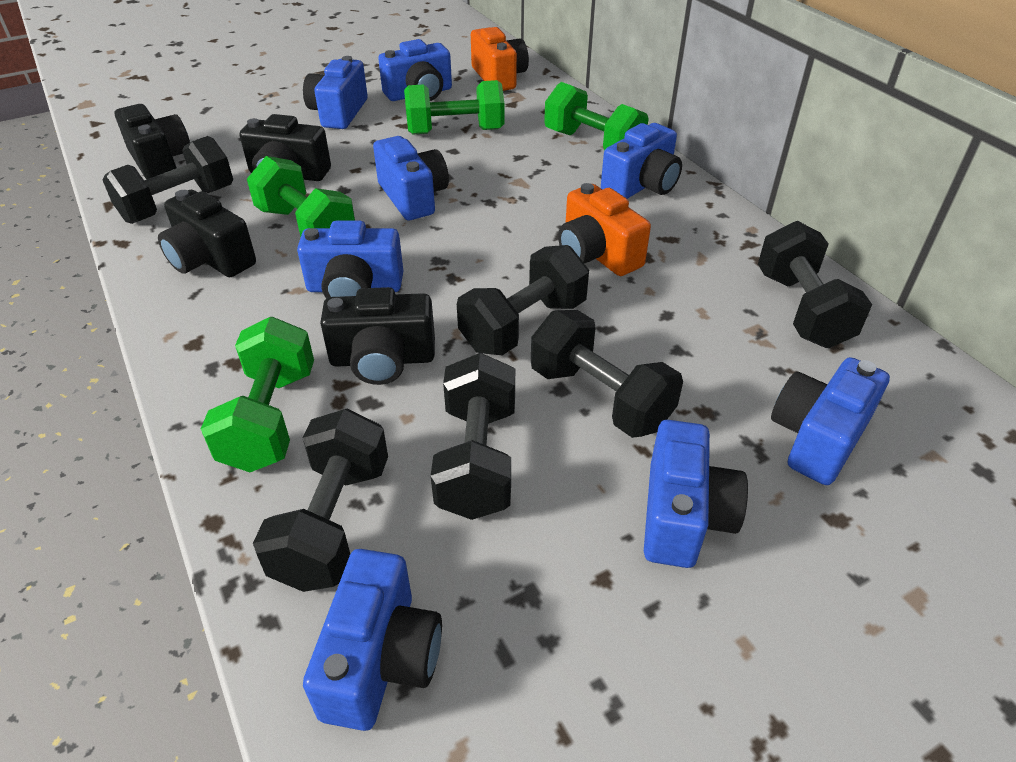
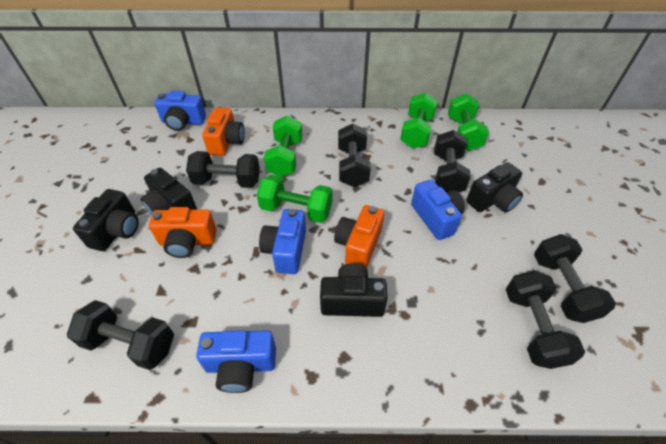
blue camera: 8 -> 4
orange camera: 2 -> 3

